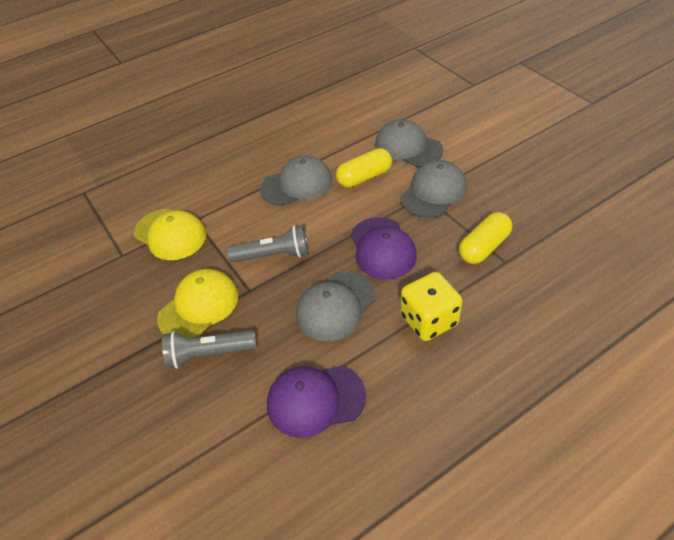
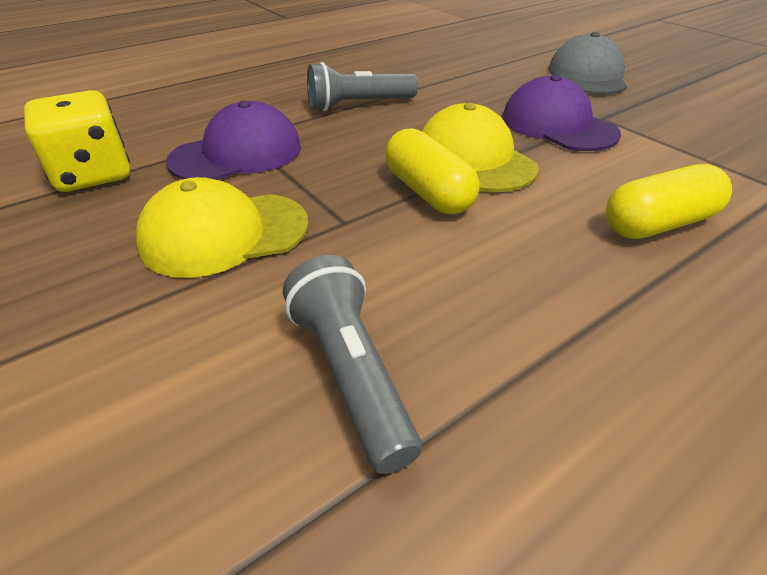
grey cap: 4 -> 1

